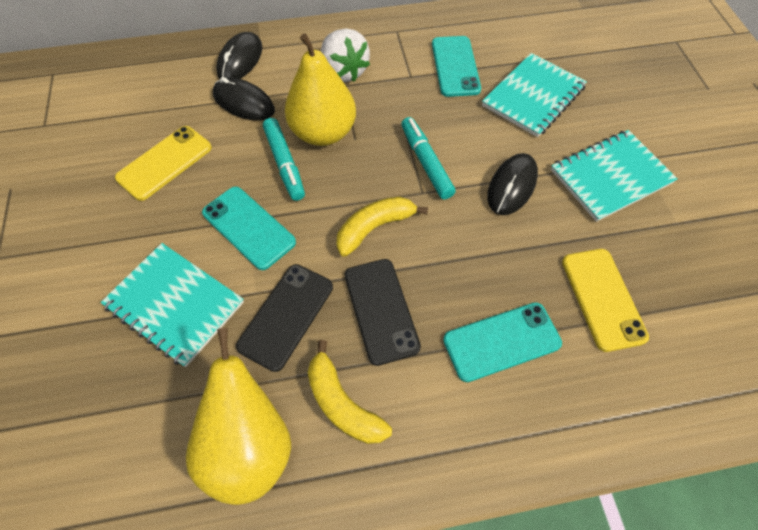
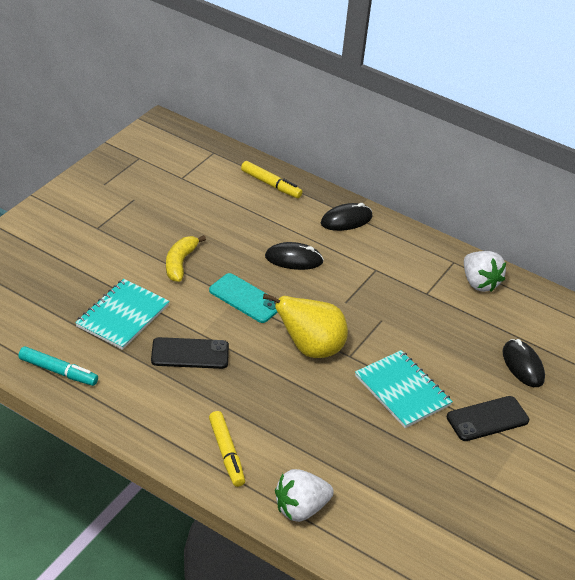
turquoise marker: 2 -> 1
turquoise notebook: 3 -> 2
turquoise phone: 3 -> 1
white strawberry: 1 -> 2
yellow banana: 2 -> 1
yellow marker: 0 -> 2
yellow pear: 2 -> 1
yellow phone: 2 -> 0

